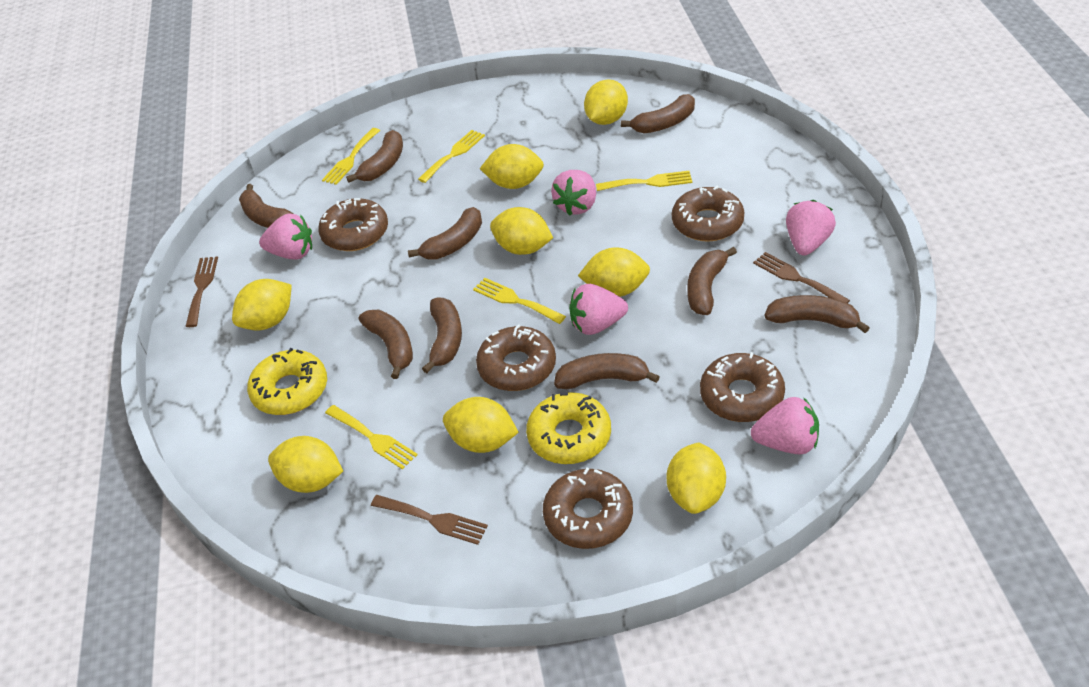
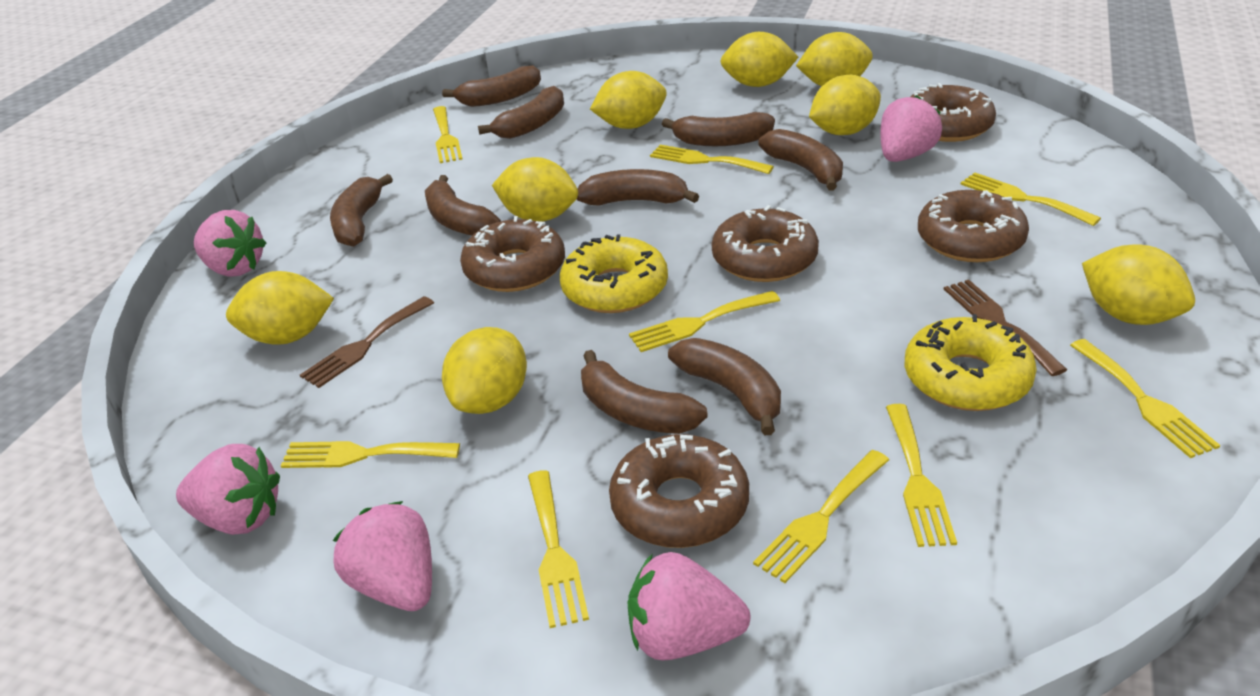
brown fork: 3 -> 2
yellow fork: 5 -> 9

